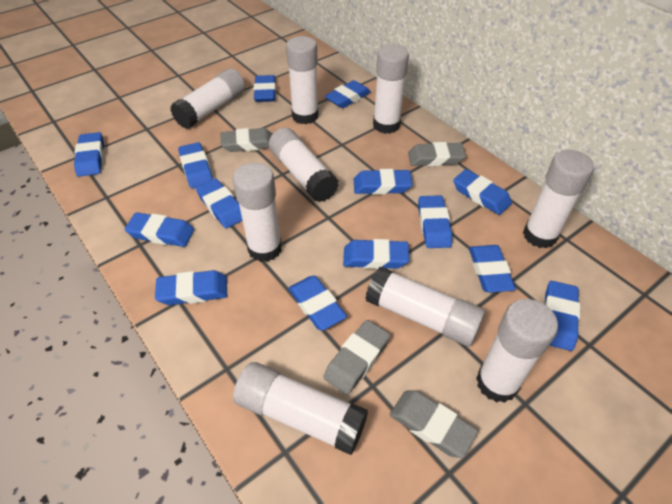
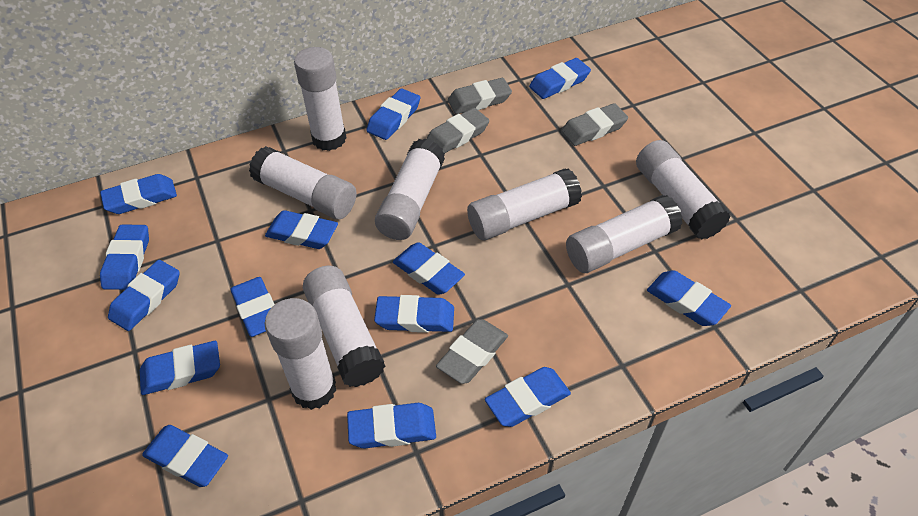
white glue stick: 9 -> 8

